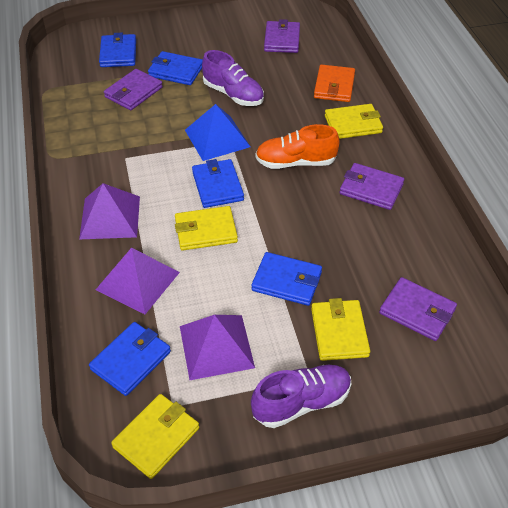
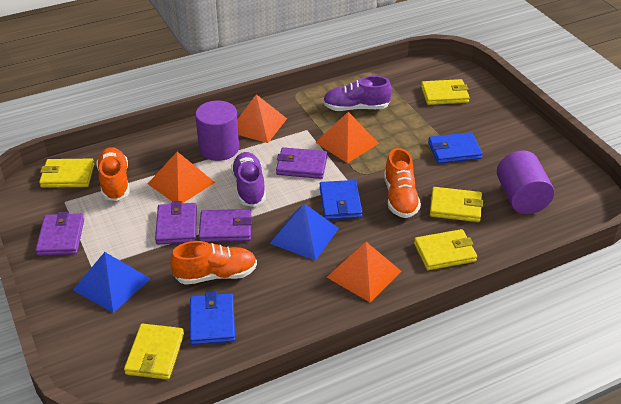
blue pyramid: 1 -> 2
blue wallet: 5 -> 3
orange pyramid: 0 -> 4
orange shoe: 1 -> 3
orange wallet: 1 -> 0
purple cylinder: 0 -> 2
purple pyramid: 3 -> 0
yellow wallet: 4 -> 5

